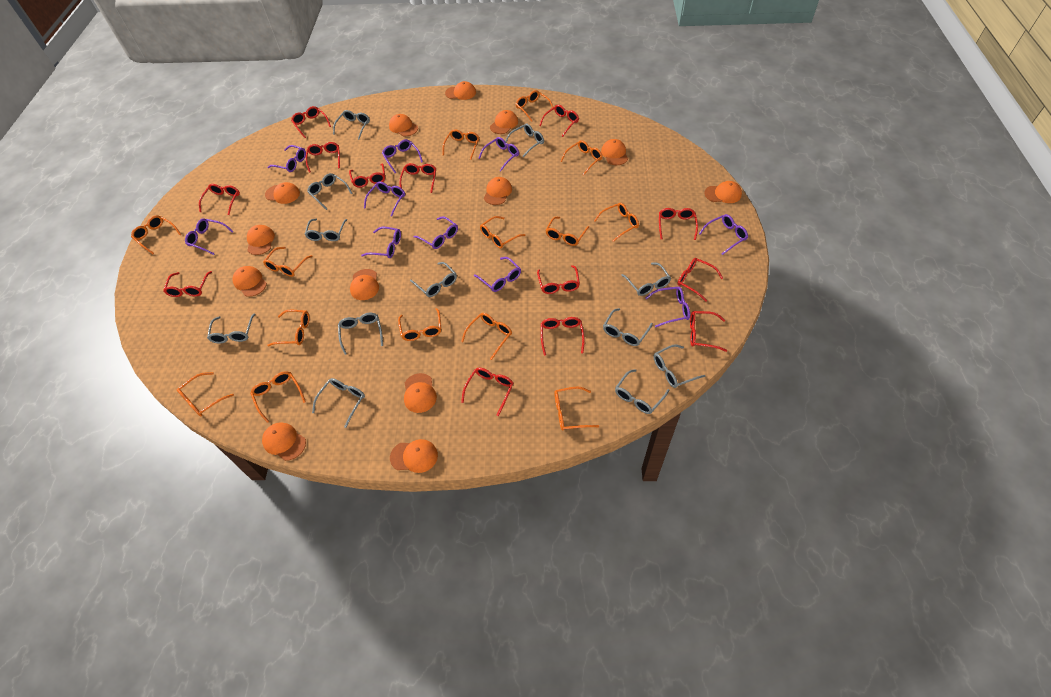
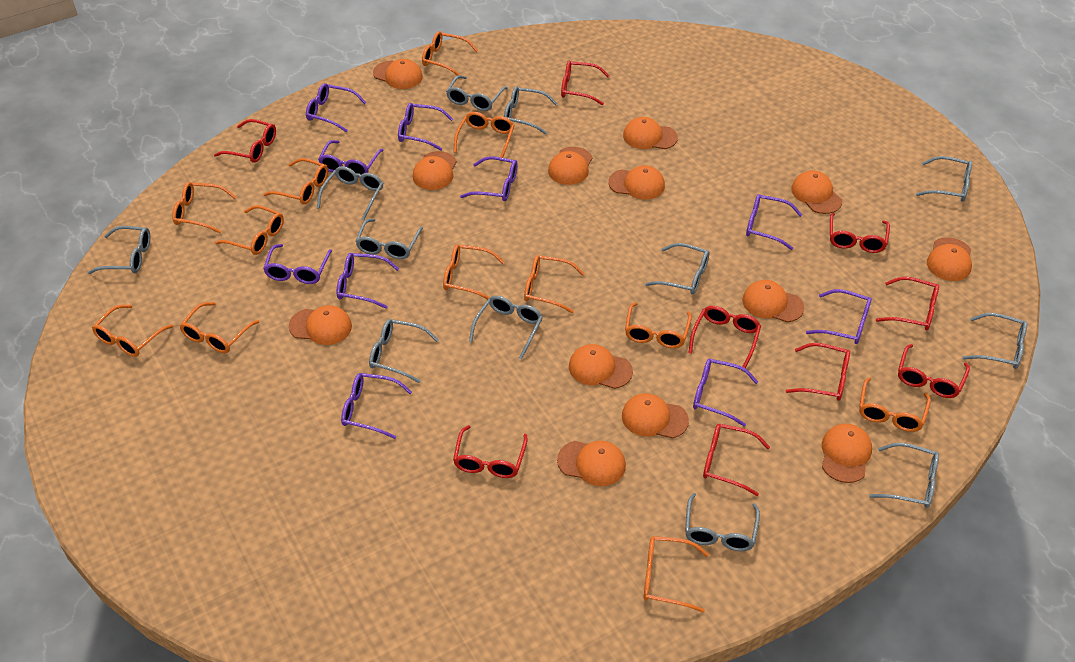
orange glasses: 14 -> 12
red glasses: 13 -> 9

